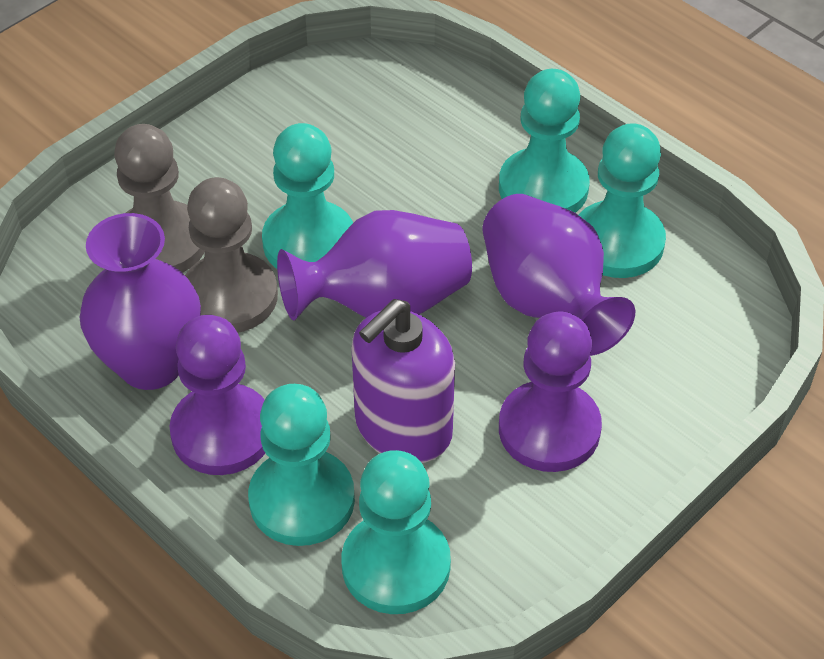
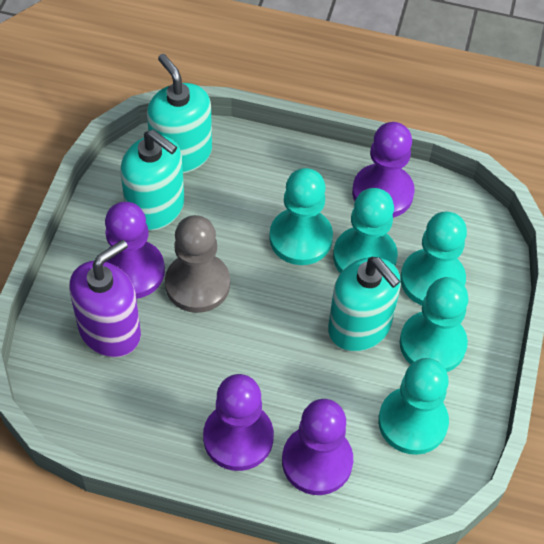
grey pawn: 2 -> 1
purple pawn: 2 -> 4
purple vase: 3 -> 0
turquoise soap dispenser: 0 -> 3

